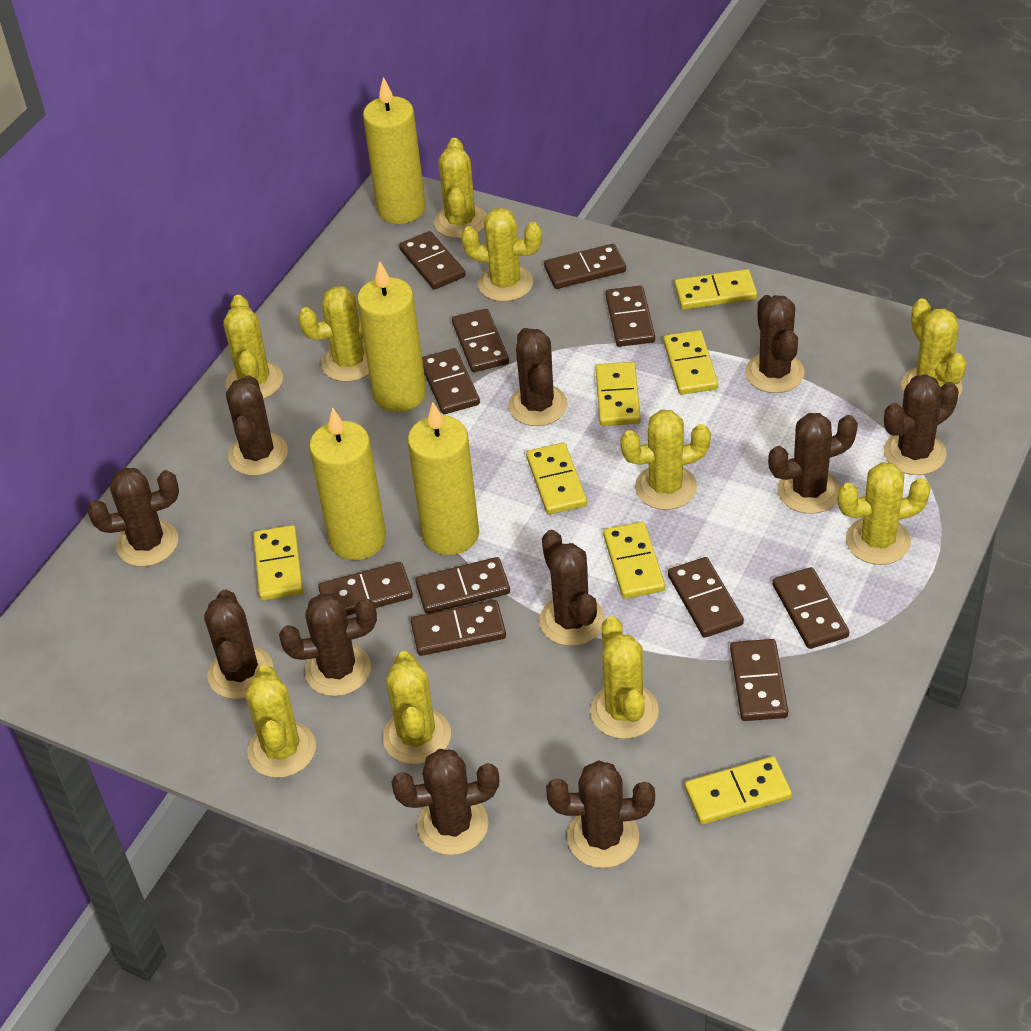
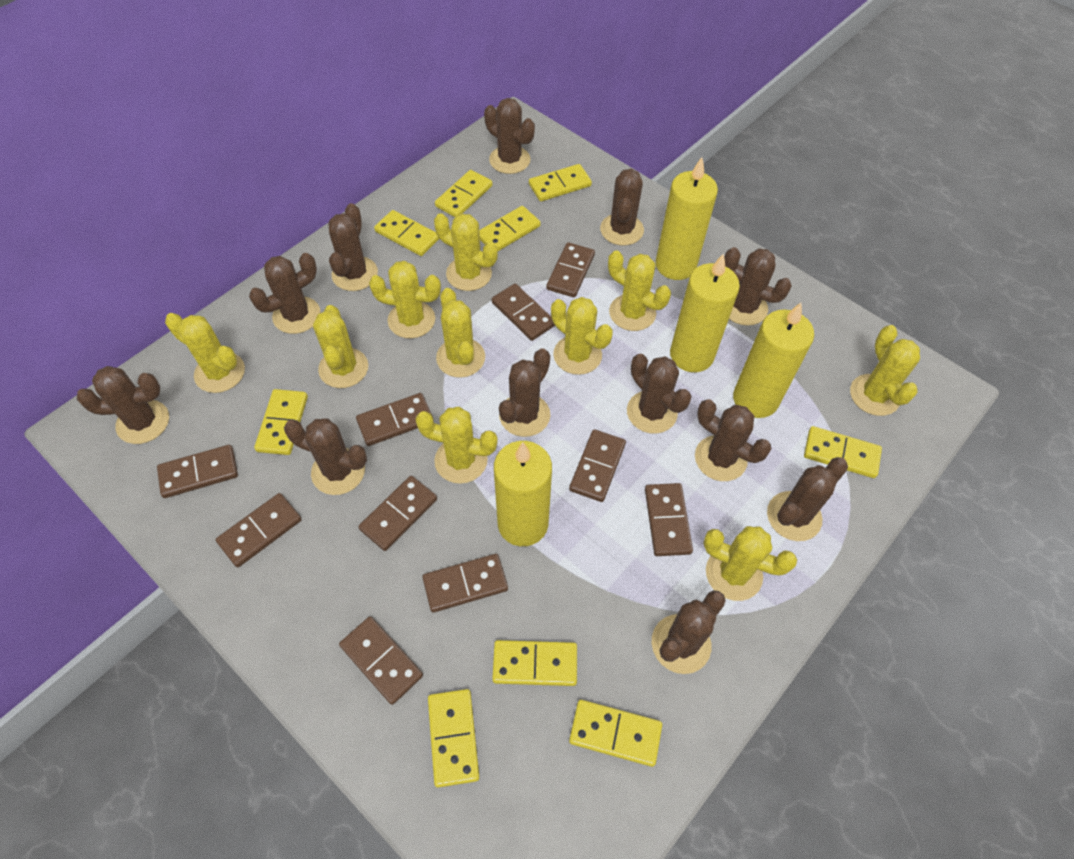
brown cactus: 11 -> 12
brown domino: 11 -> 10
yellow domino: 7 -> 9

